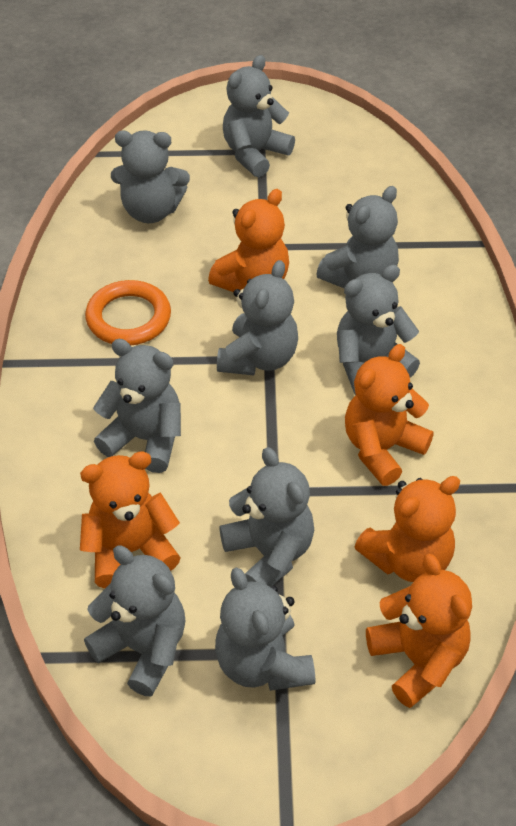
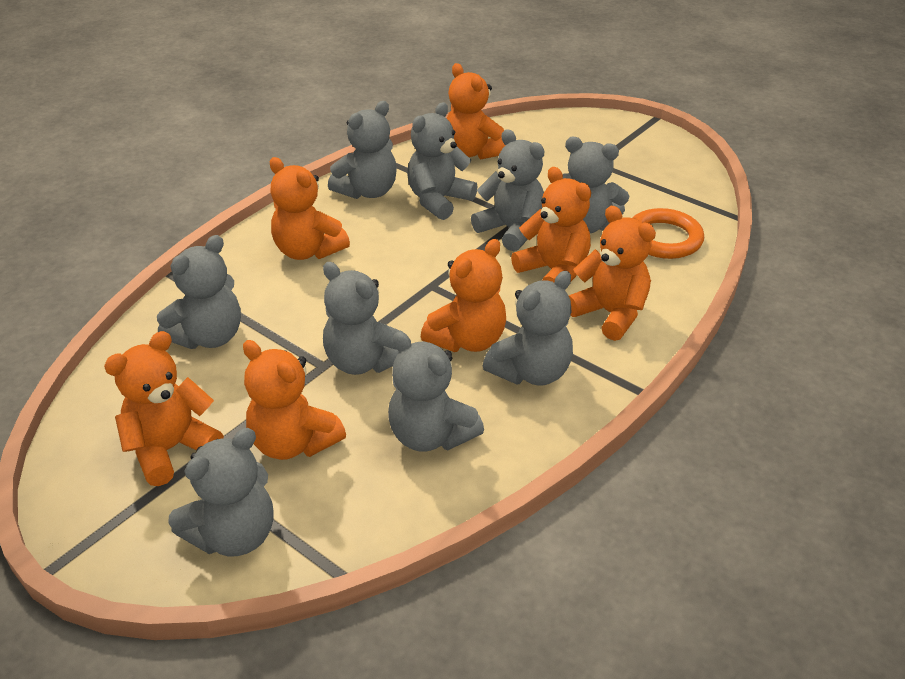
orange teddy bear: 5 -> 7

